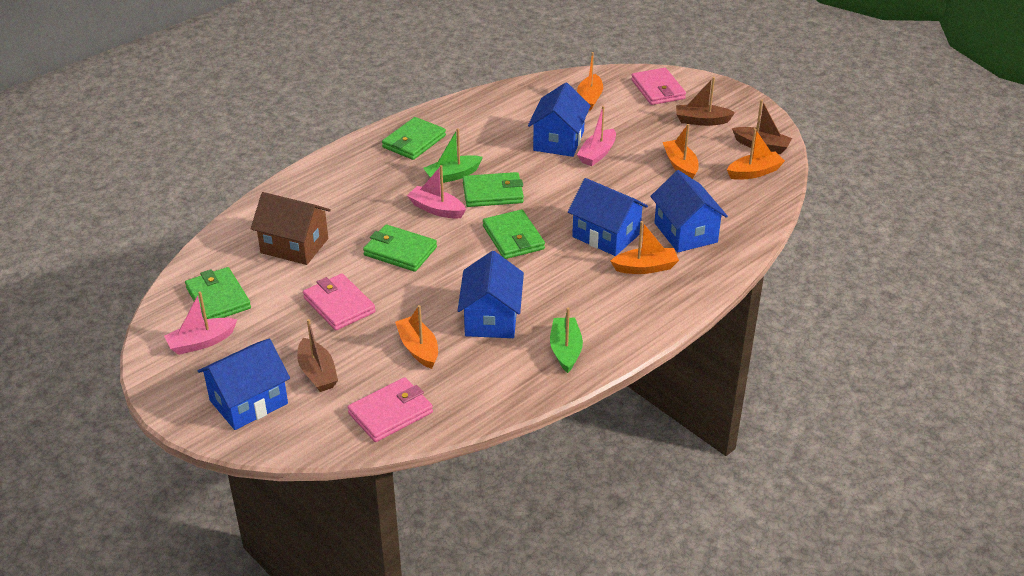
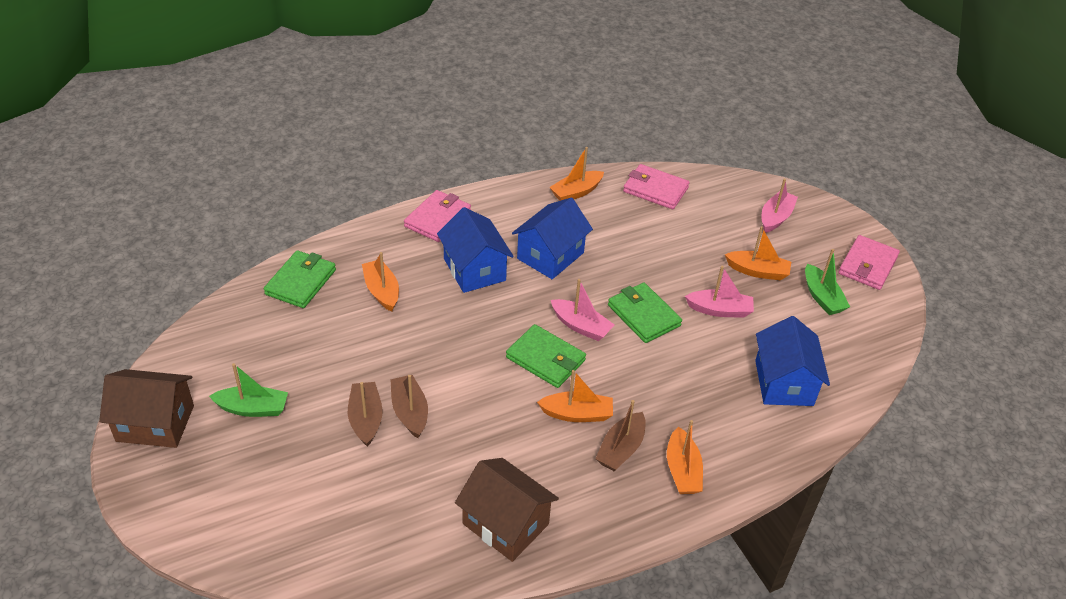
blue house: 5 -> 3
brown house: 1 -> 2
green wallet: 5 -> 3

